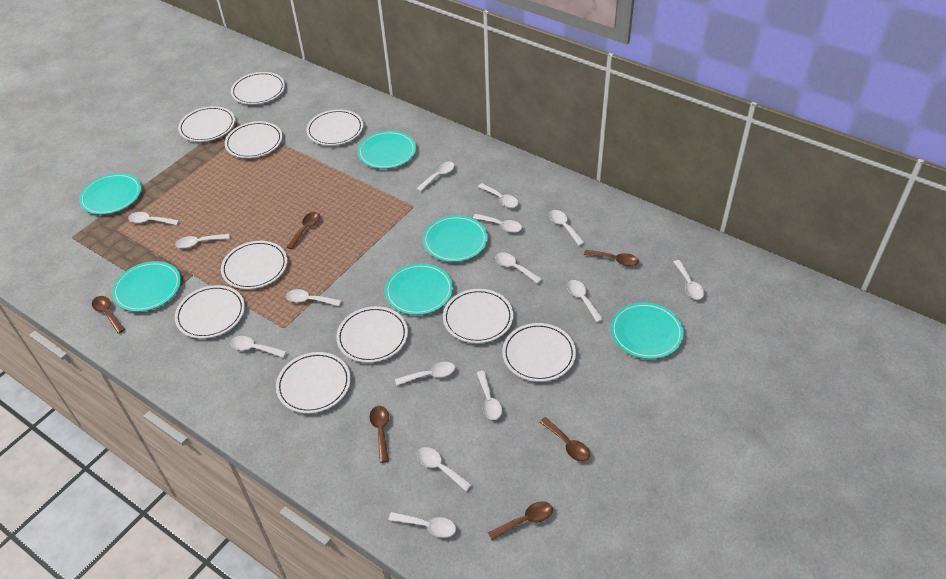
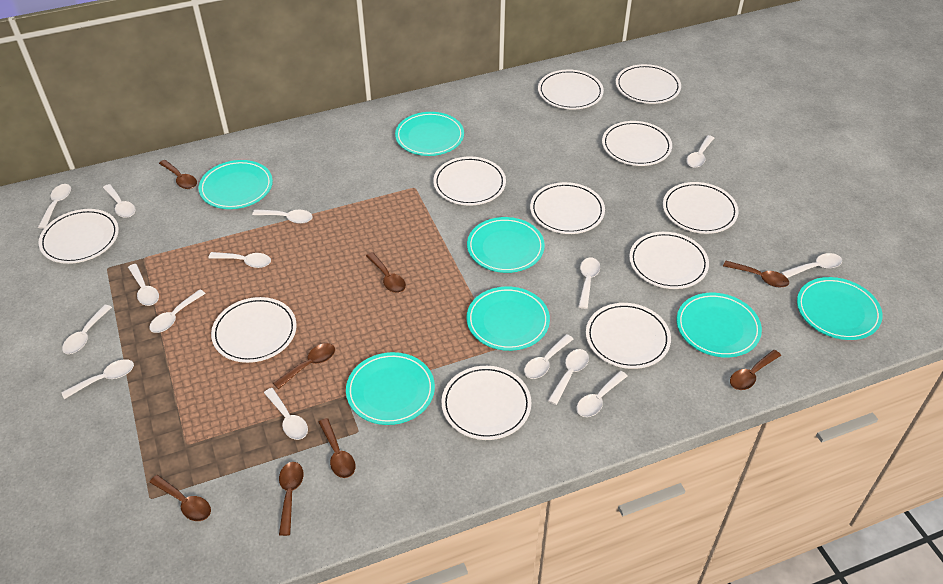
brown spoon: 6 -> 8
turquoise plate: 6 -> 7
white plate: 10 -> 11

